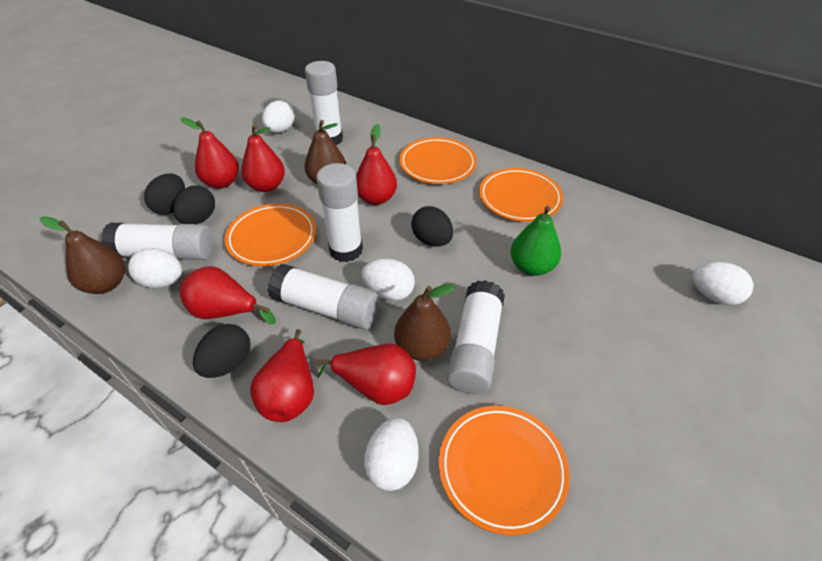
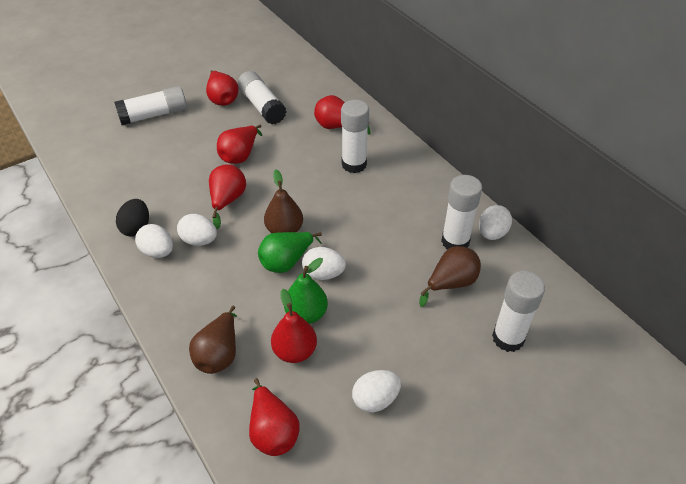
black egg: 4 -> 1
green pear: 1 -> 2
orange plate: 4 -> 0

